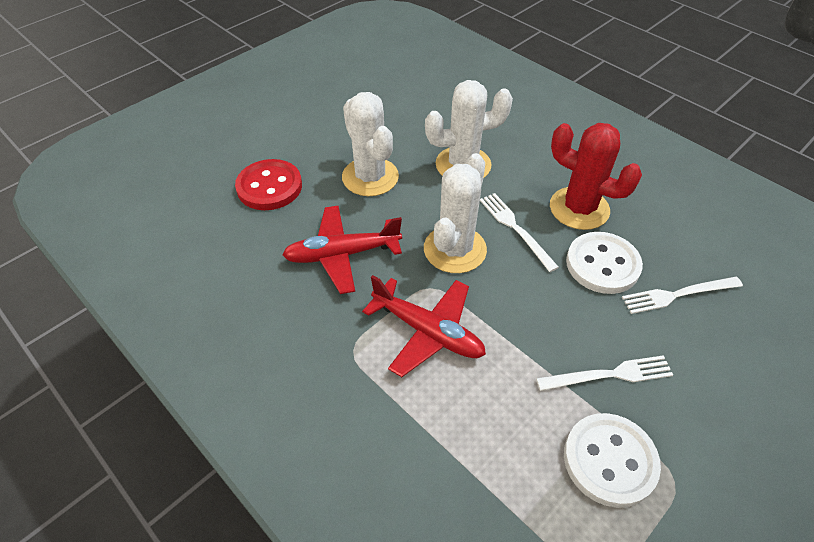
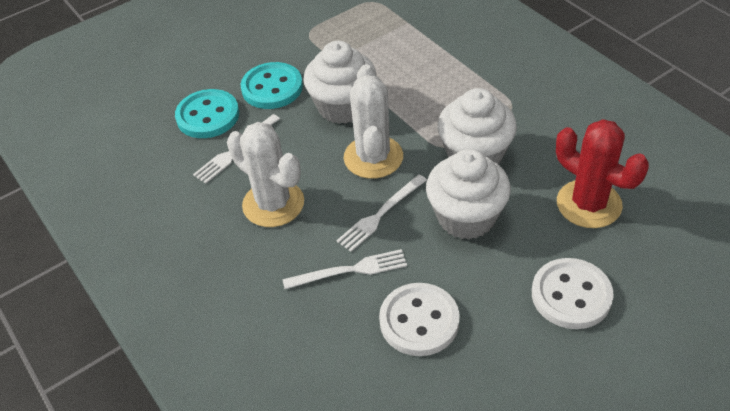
red button: 1 -> 0
red plane: 2 -> 0
turquoise button: 0 -> 2
white cactus: 3 -> 2
white cupcake: 0 -> 3

